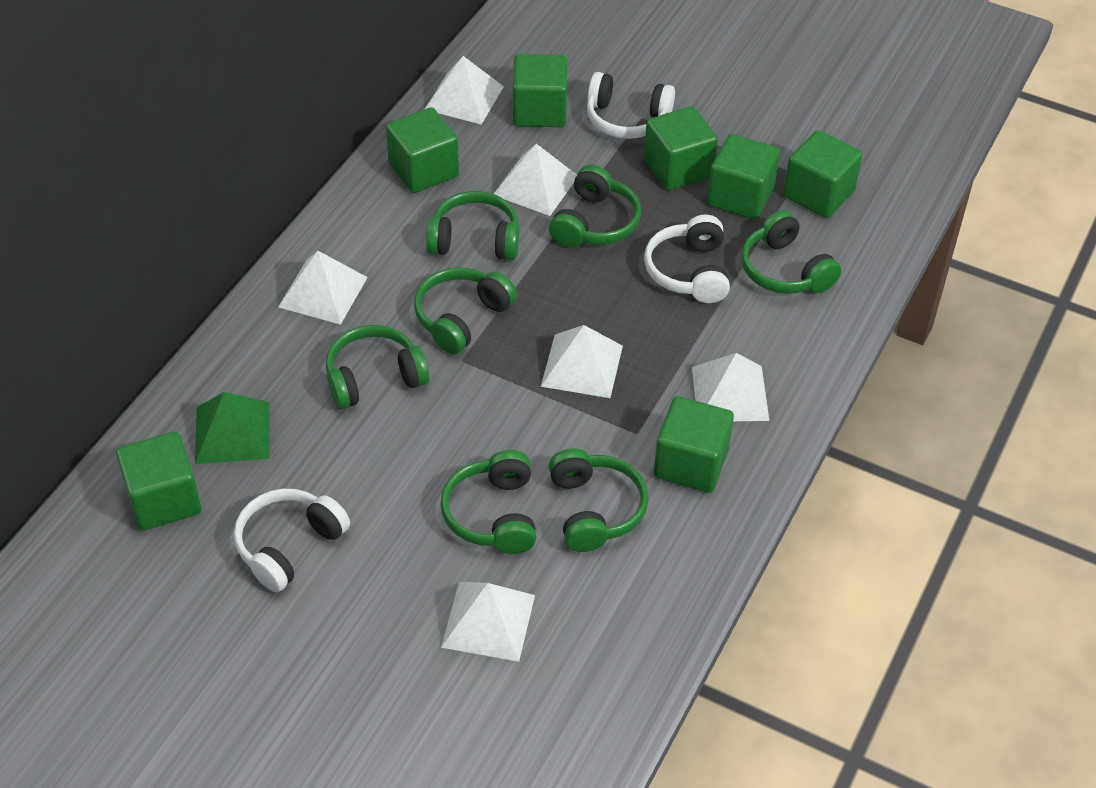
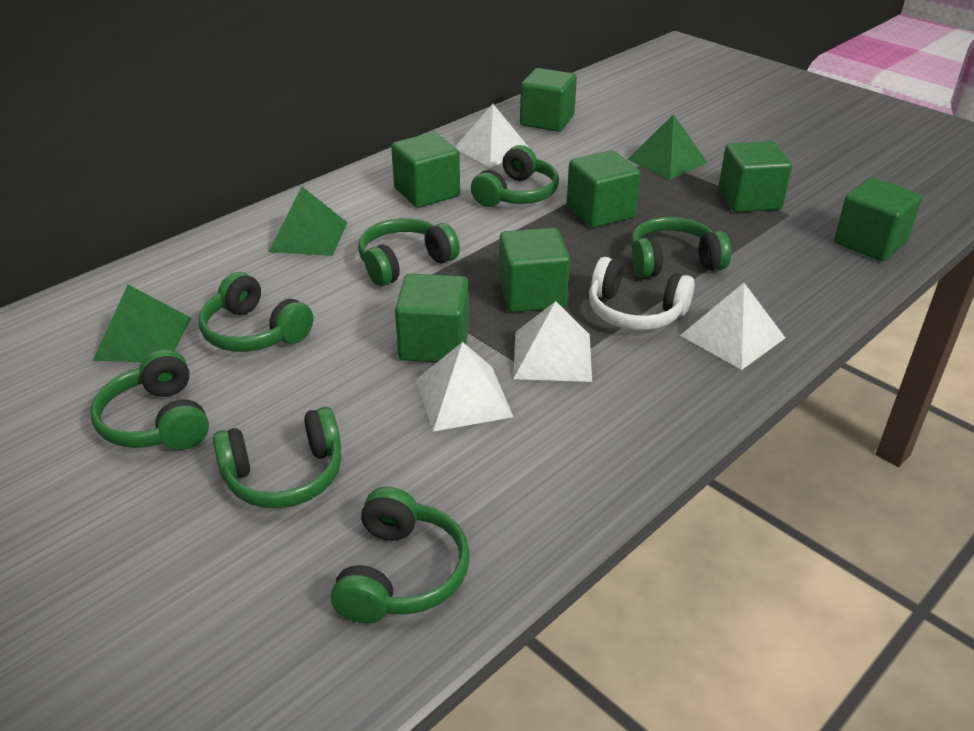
green pyramid: 1 -> 3
white headphones: 3 -> 1
white pyramid: 6 -> 4

